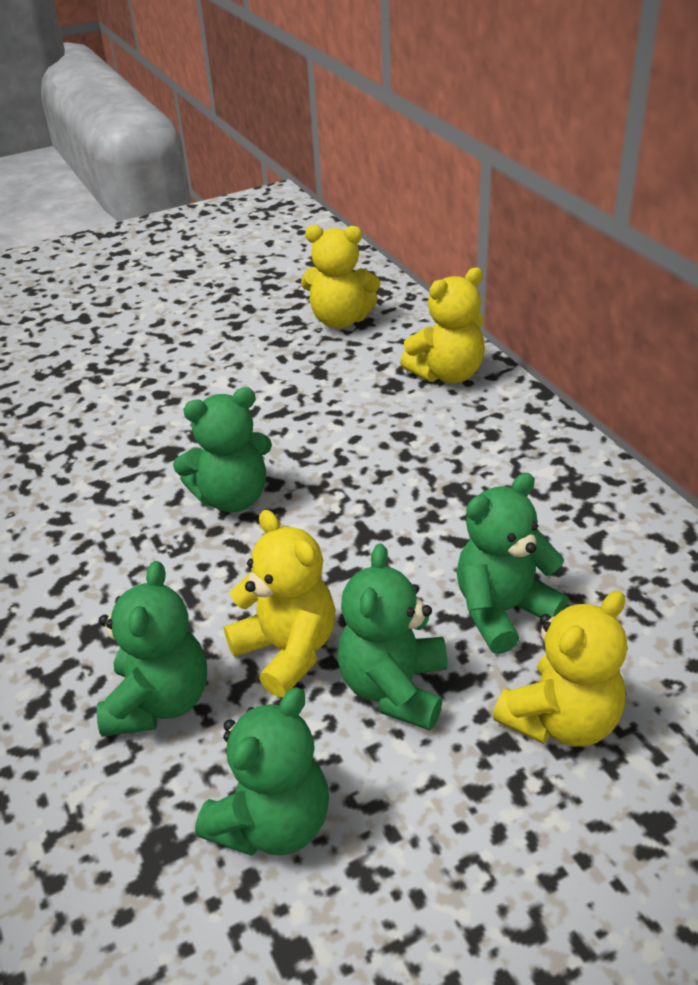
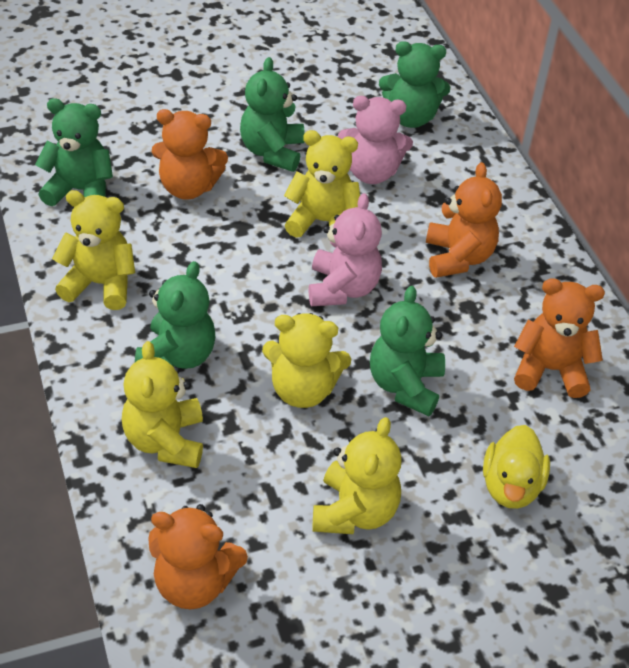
orange teddy bear: 0 -> 4
pink teddy bear: 0 -> 2
yellow duck: 0 -> 1
yellow teddy bear: 4 -> 5

